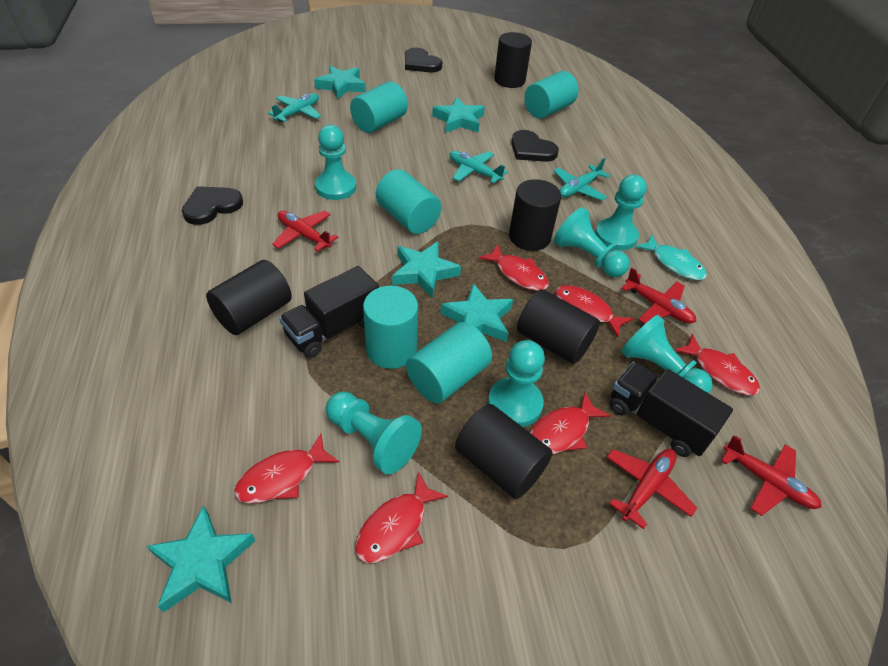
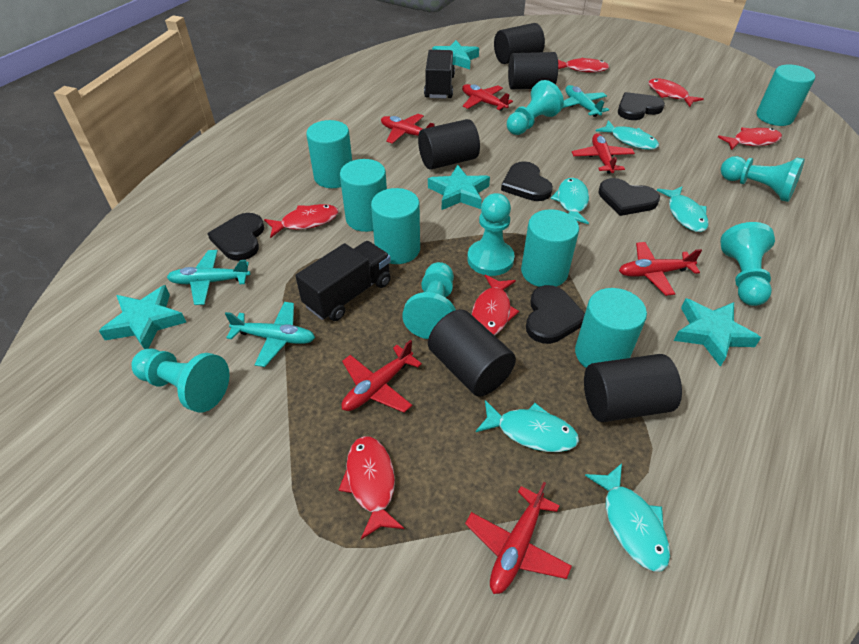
black heart: 3 -> 5
red plane: 4 -> 6
turquoise cylinder: 5 -> 6
turquoise fish: 1 -> 5
turquoise star: 5 -> 4

